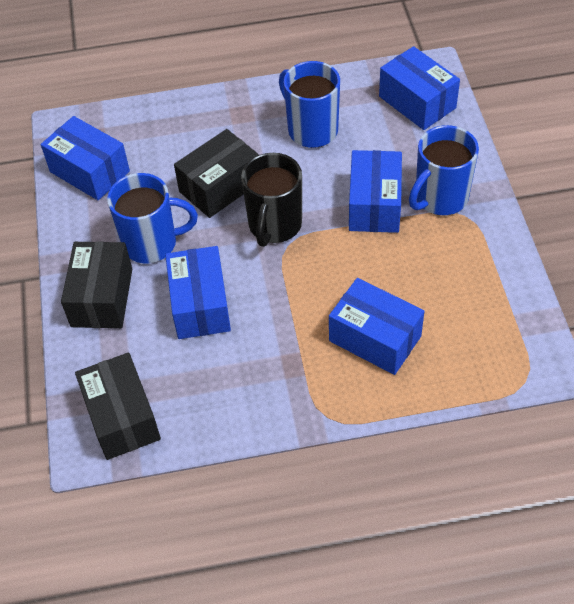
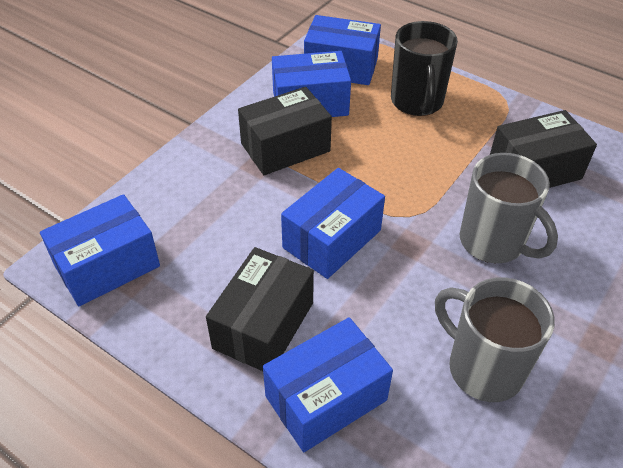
blue mug: 3 -> 0
grey mug: 0 -> 2

